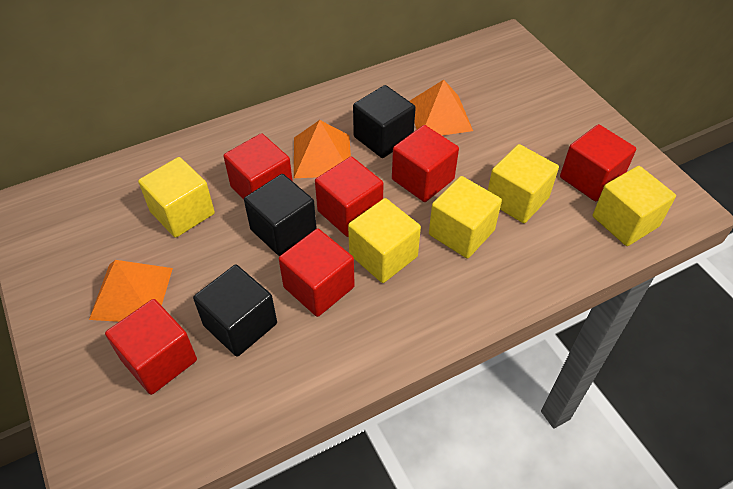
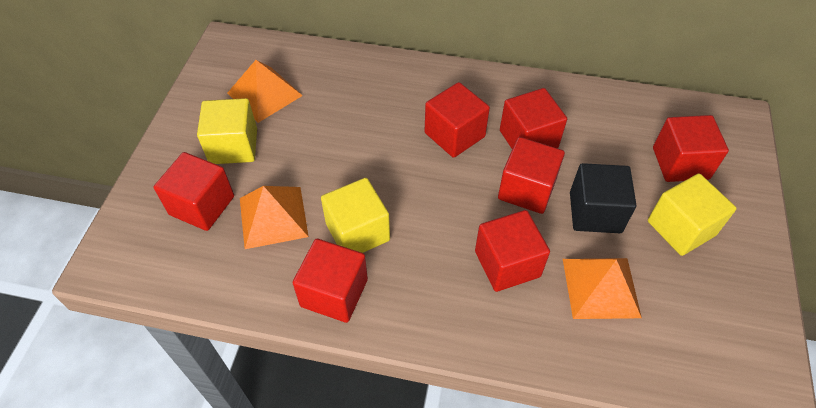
black cube: 3 -> 1
red cube: 6 -> 7
yellow cube: 5 -> 3

